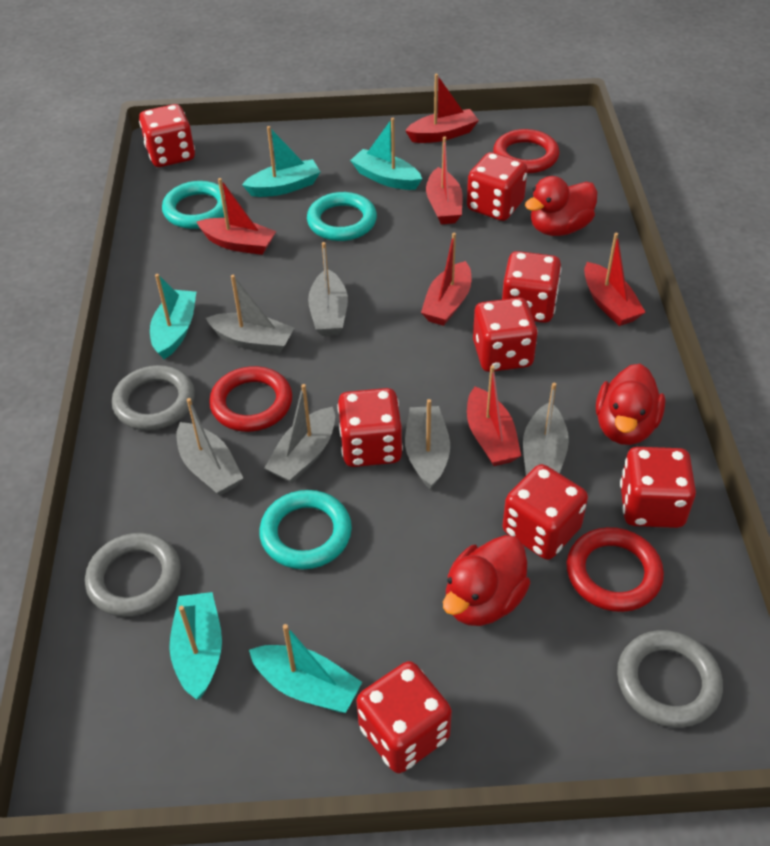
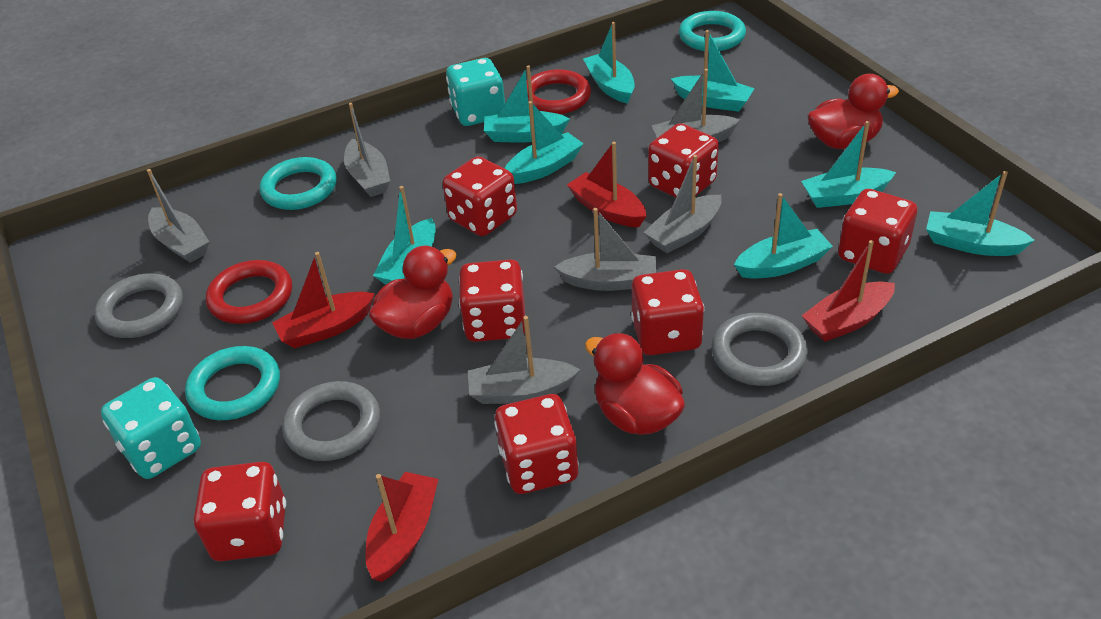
red boat: 6 -> 4
red dice: 8 -> 7
red ring: 3 -> 2
turquoise boat: 5 -> 8
turquoise dice: 0 -> 2

